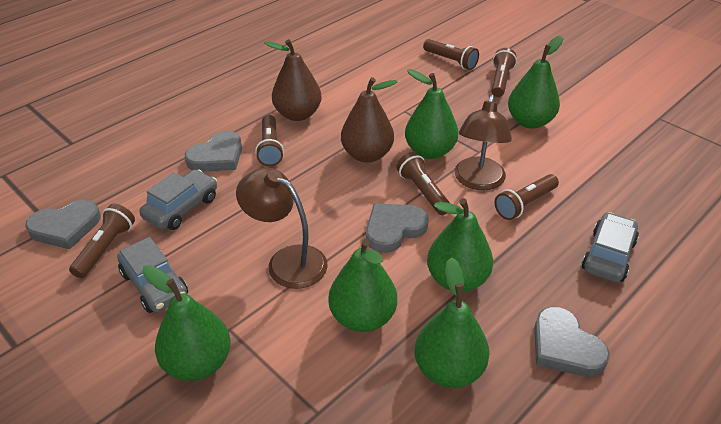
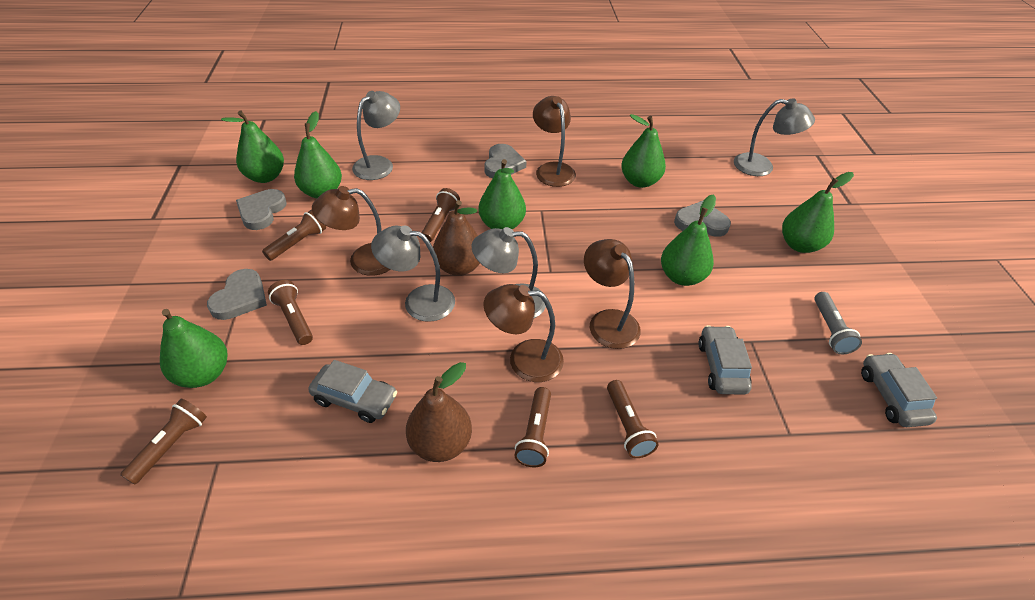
brown lamp: 2 -> 4
green pear: 6 -> 7
grey flashlight: 0 -> 1
grey lamp: 0 -> 4

